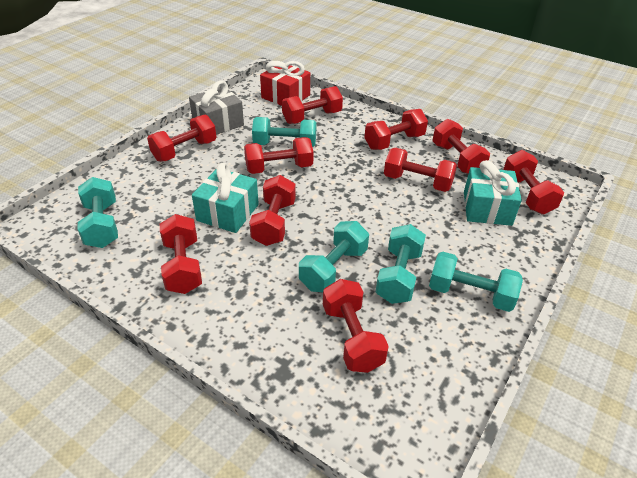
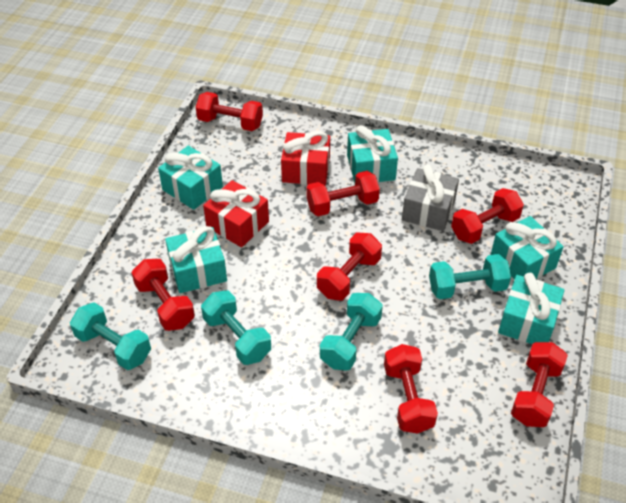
red dumbbell: 10 -> 7
red gift: 1 -> 2
turquoise dumbbell: 5 -> 4
turquoise gift: 2 -> 5

